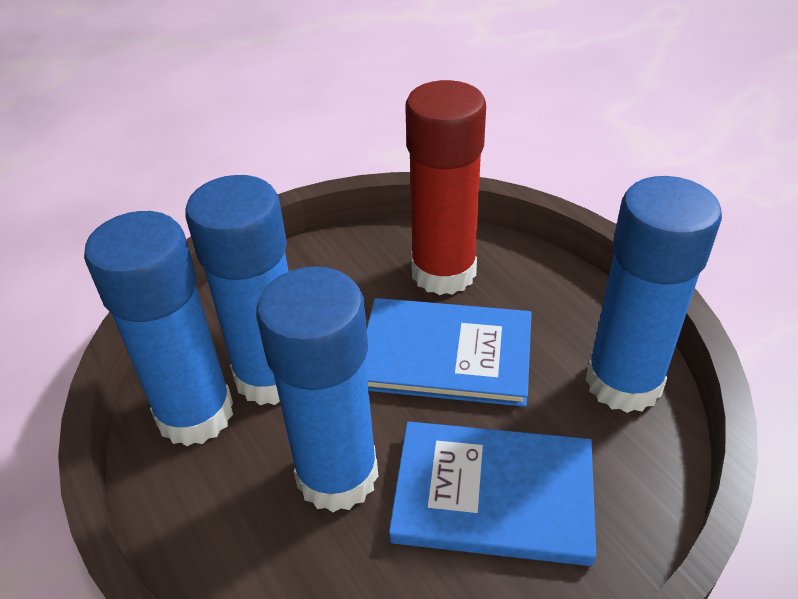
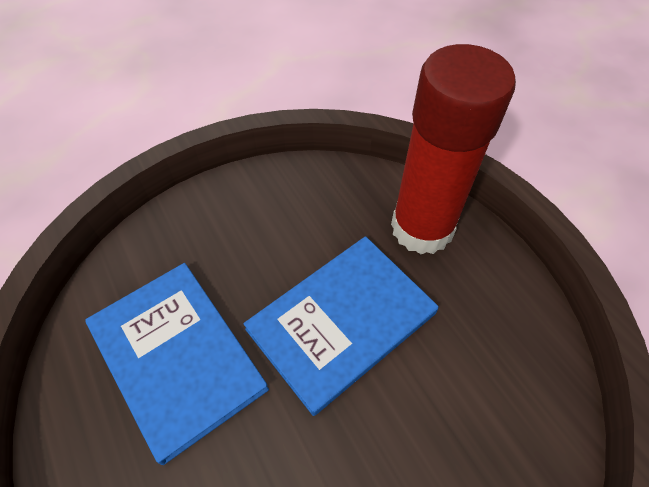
blue glue stick: 4 -> 0

